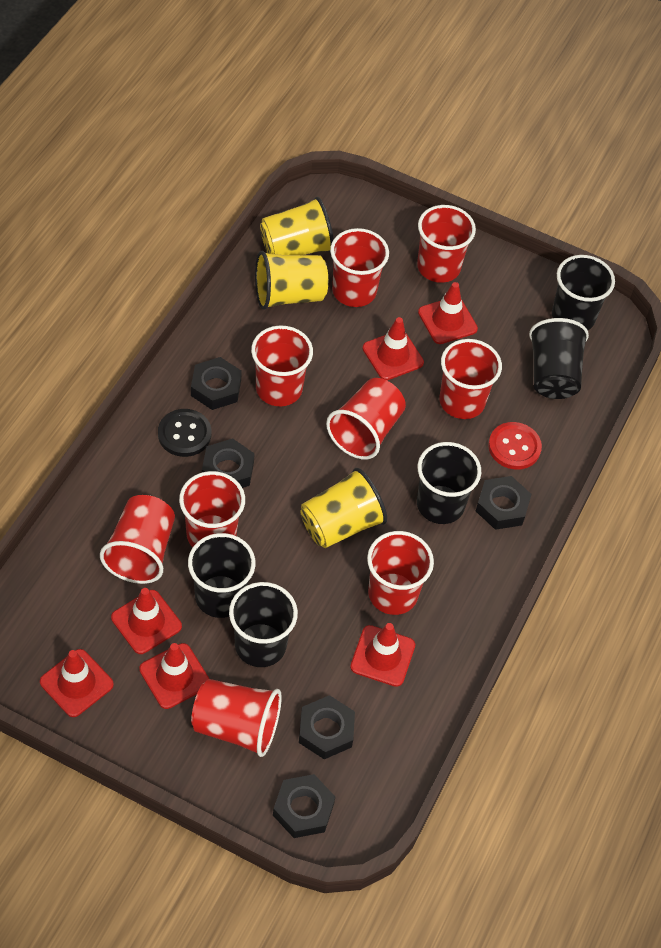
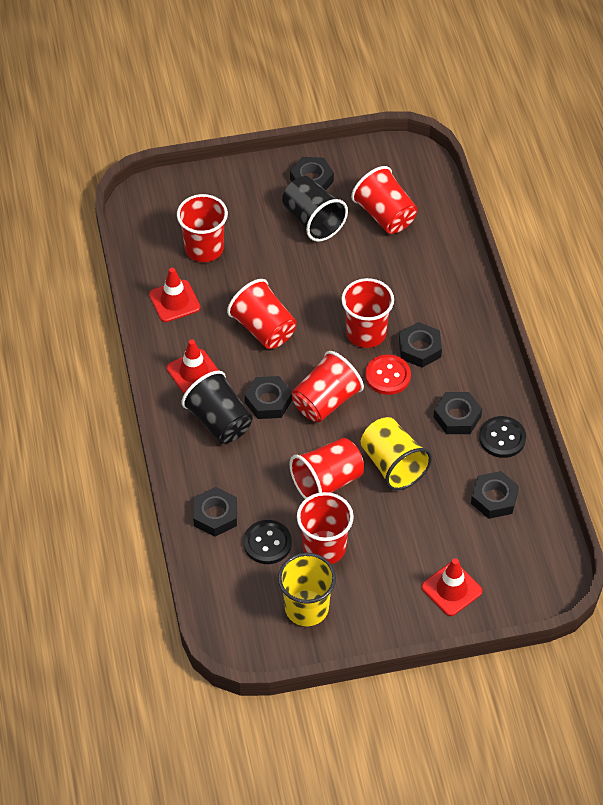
black button: 1 -> 2
black cup: 5 -> 2
black nut: 5 -> 6
red cup: 9 -> 7
red traffic cone: 6 -> 3
yellow cup: 3 -> 2

